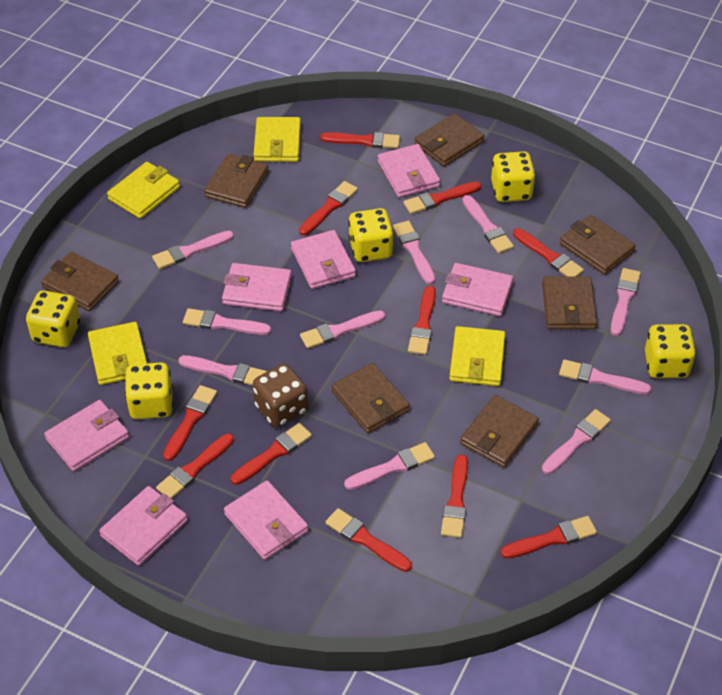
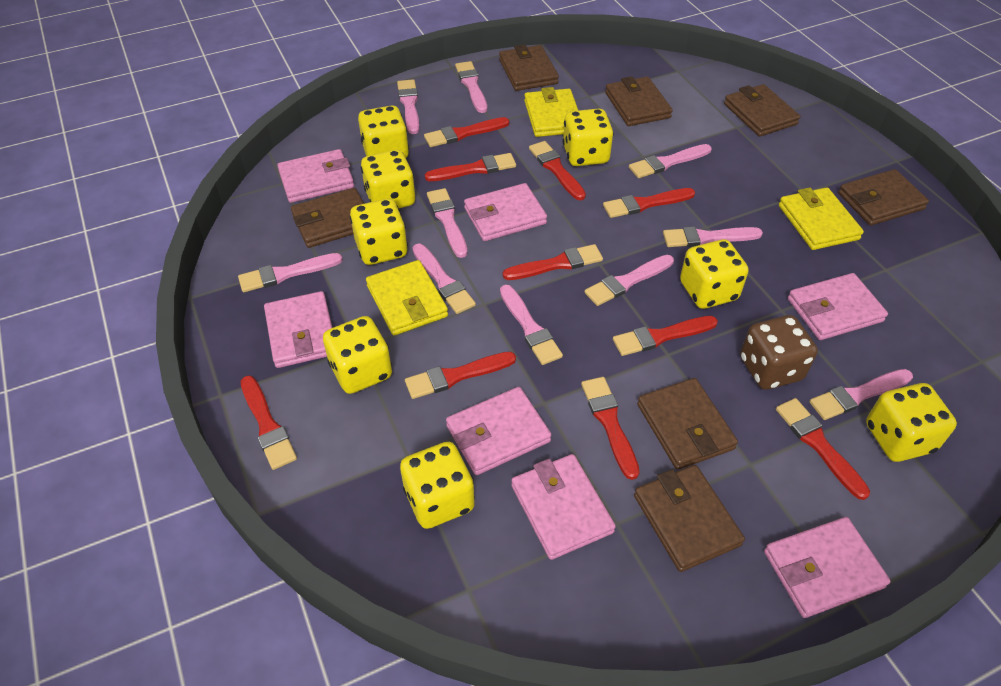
red brush: 11 -> 10
yellow dice: 5 -> 8
yellow wallet: 4 -> 3

